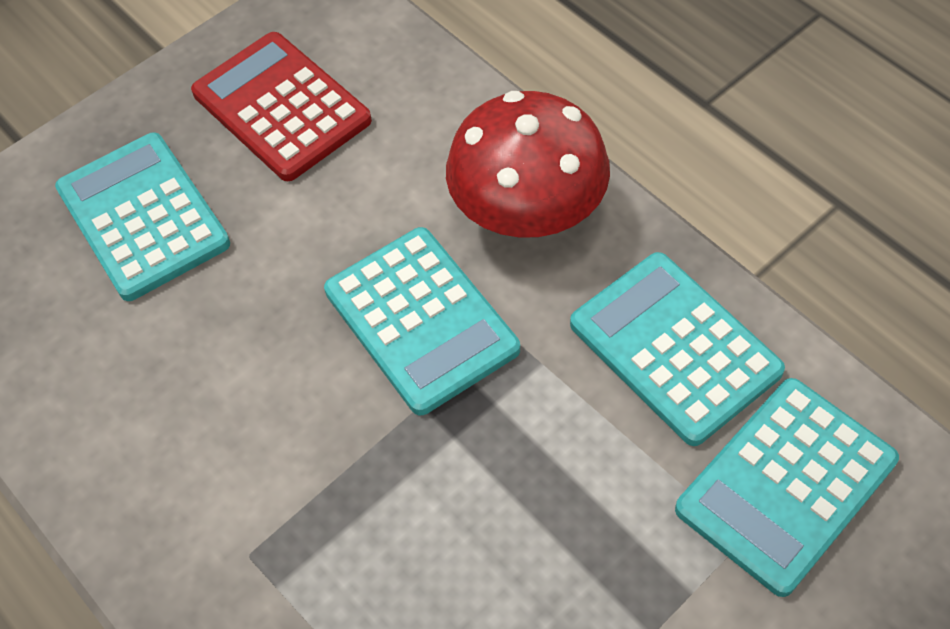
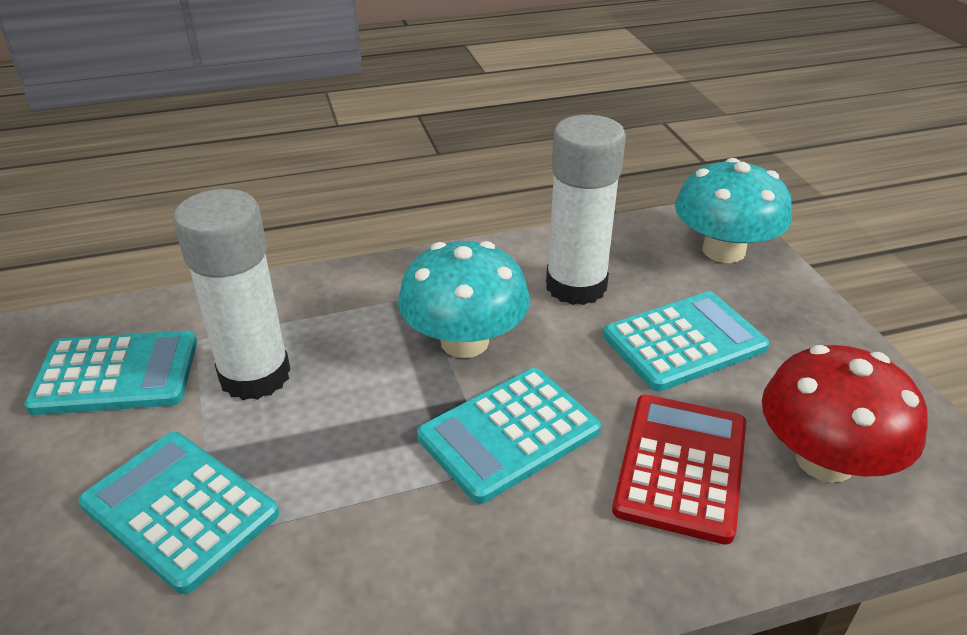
turquoise mushroom: 0 -> 2
white glue stick: 0 -> 2

